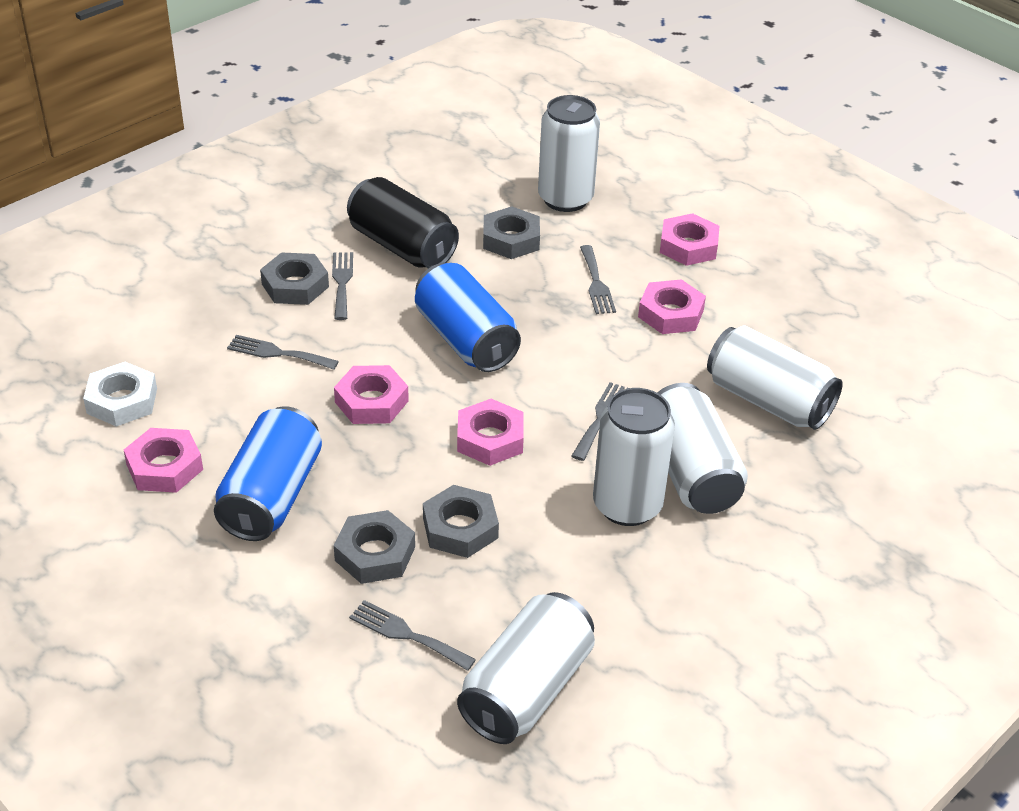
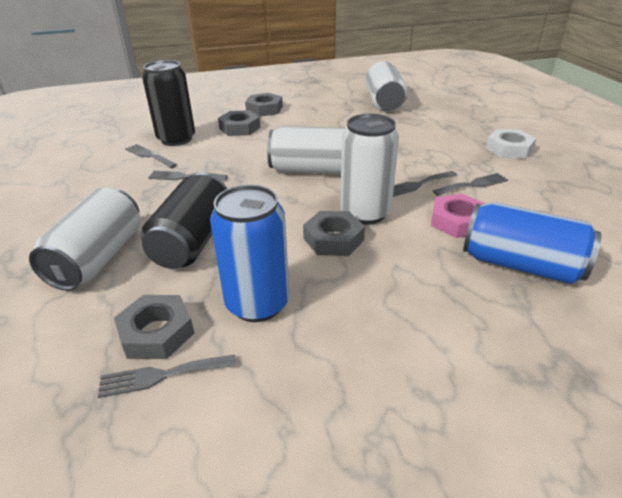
black can: 1 -> 2
pink nut: 5 -> 1
white can: 5 -> 4

